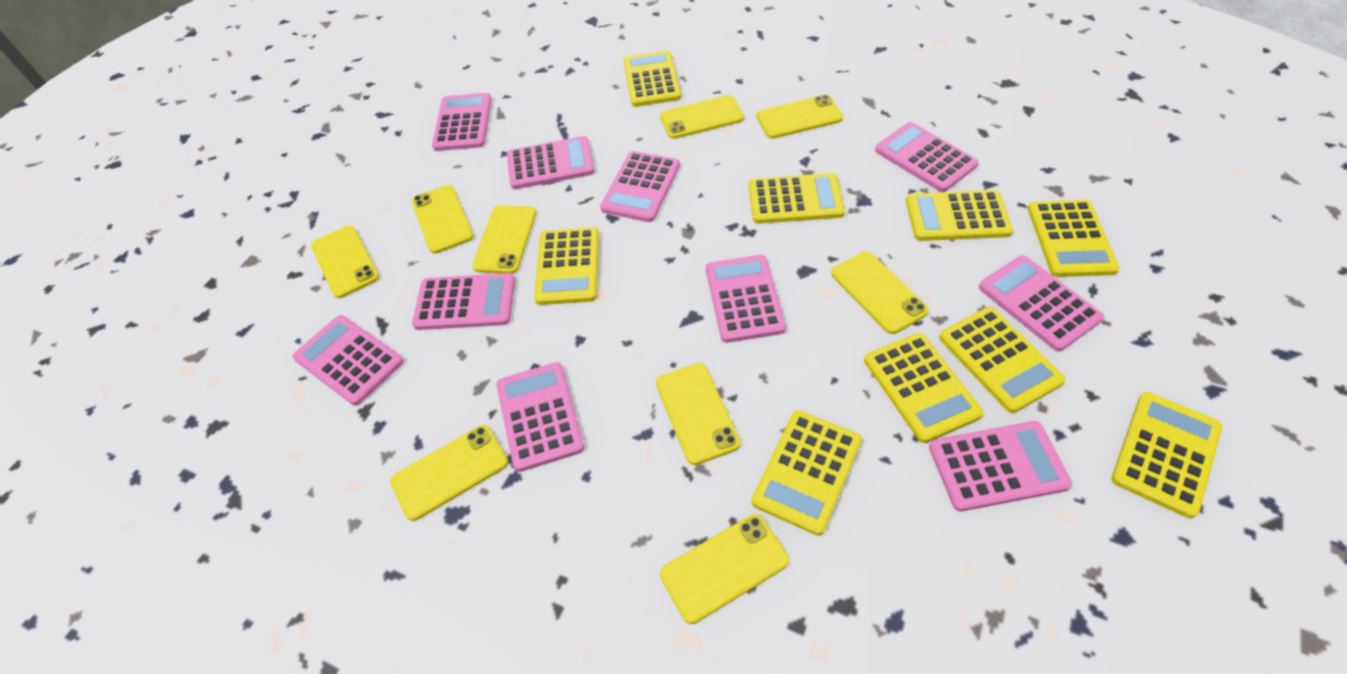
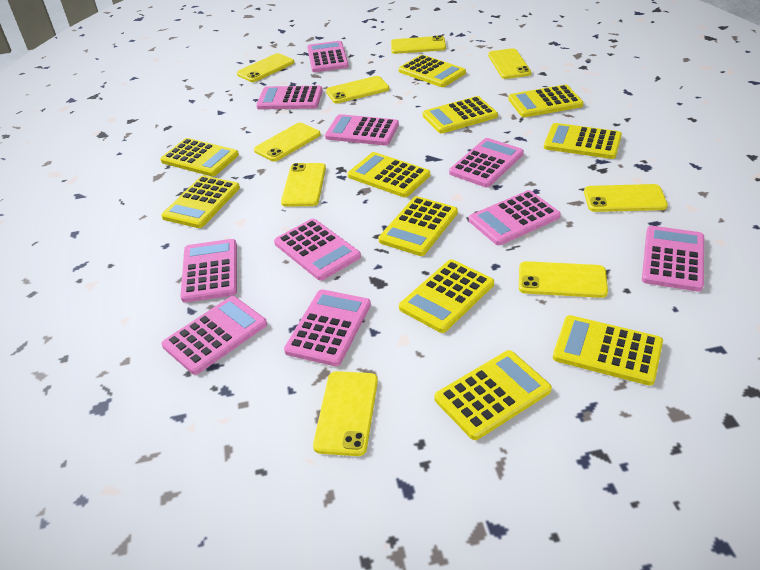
yellow calculator: 9 -> 11

